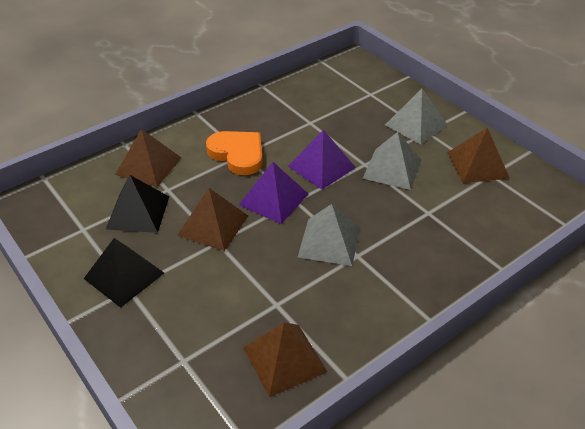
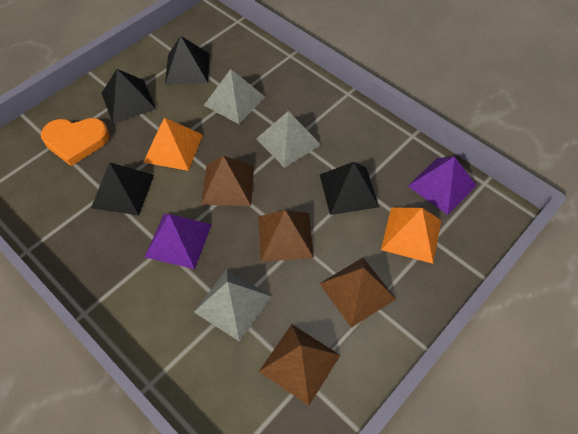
black pyramid: 2 -> 4
orange pyramid: 0 -> 2

